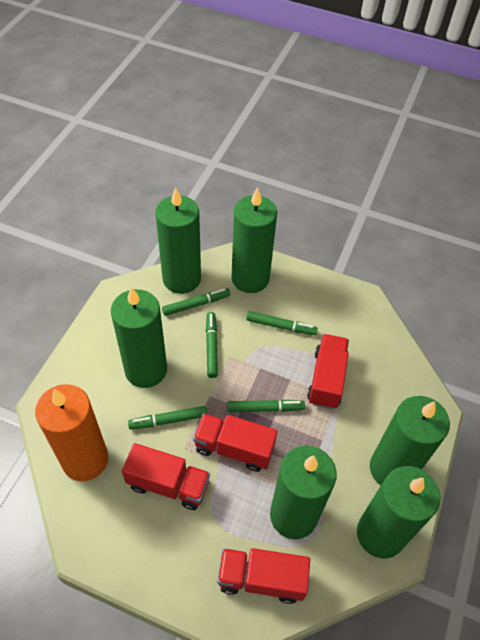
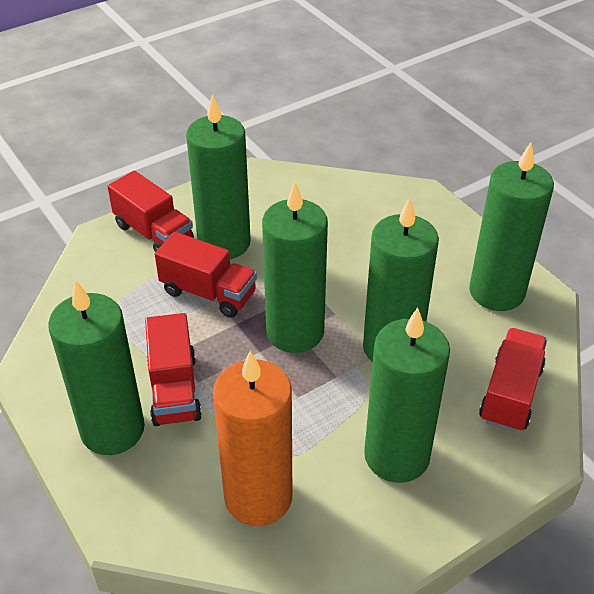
green marker: 5 -> 0

